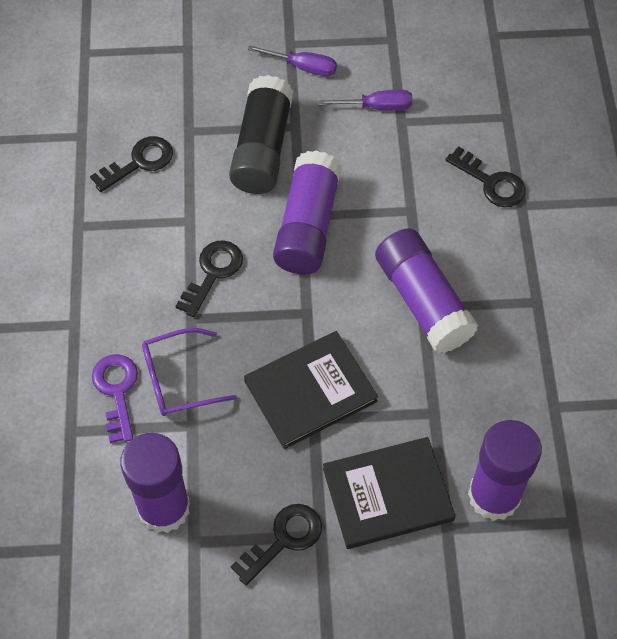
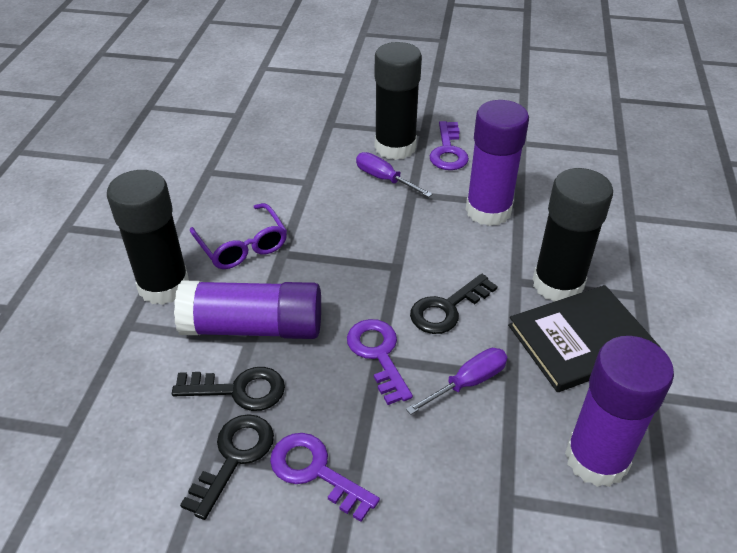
black book: 2 -> 1
black glue stick: 1 -> 3
black key: 4 -> 3
purple glue stick: 4 -> 3
purple key: 1 -> 3

